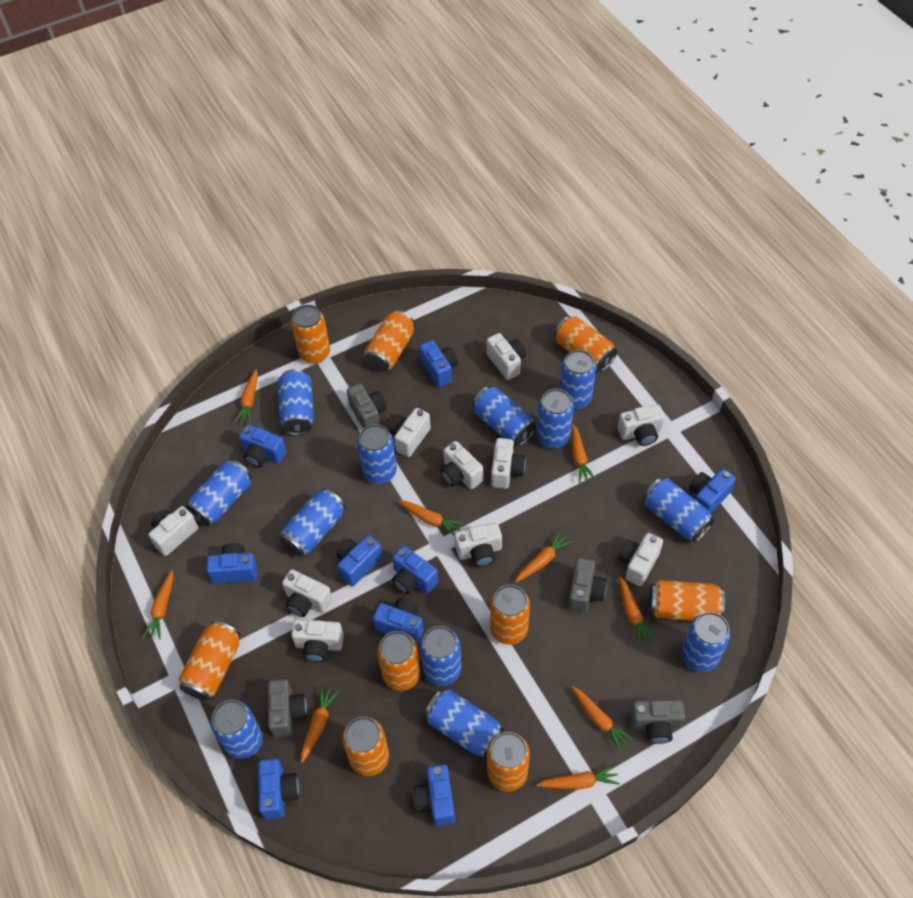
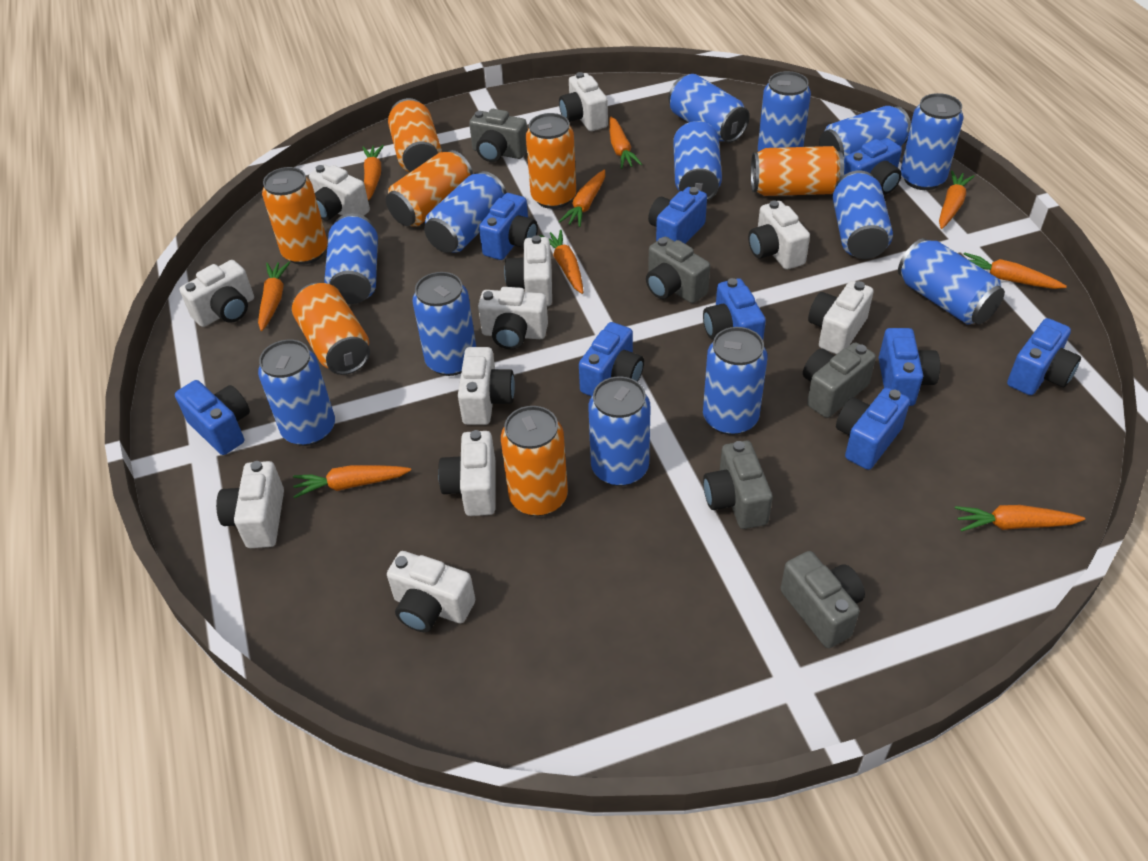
blue can: 12 -> 13
grey camera: 4 -> 5
orange can: 9 -> 7
white camera: 10 -> 11

